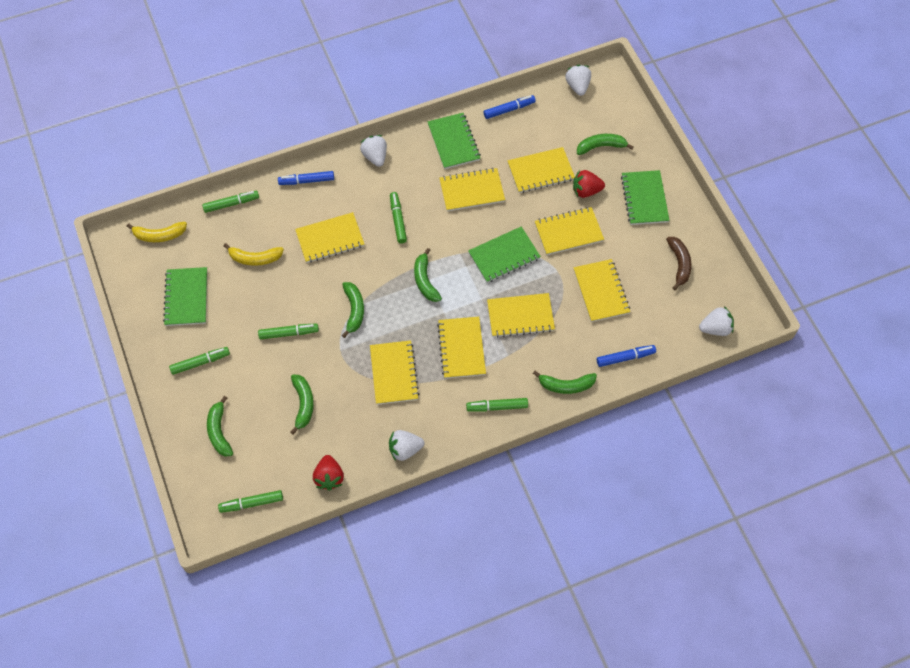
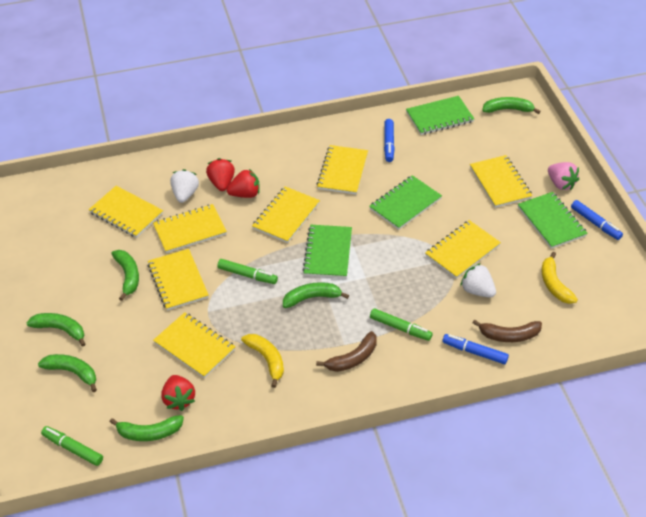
brown banana: 1 -> 2
green marker: 6 -> 3
pink strawberry: 0 -> 1
red strawberry: 2 -> 3
white strawberry: 4 -> 2

